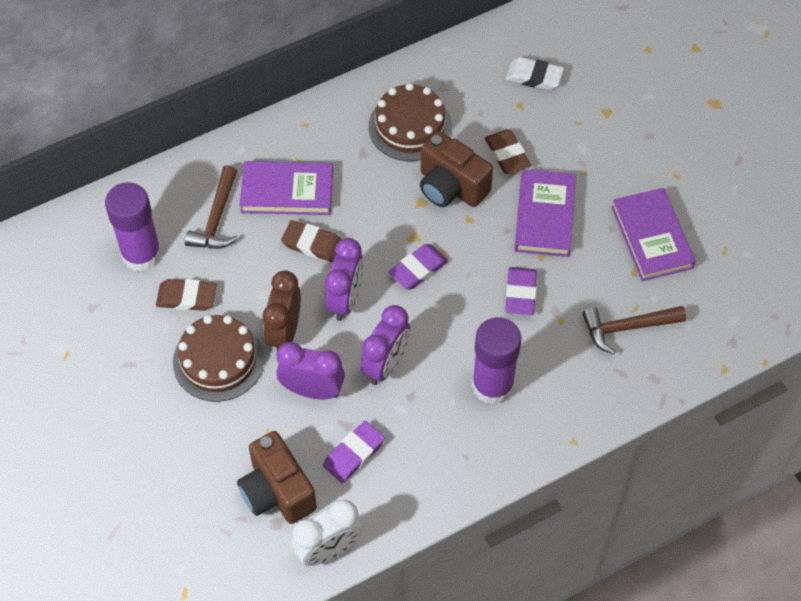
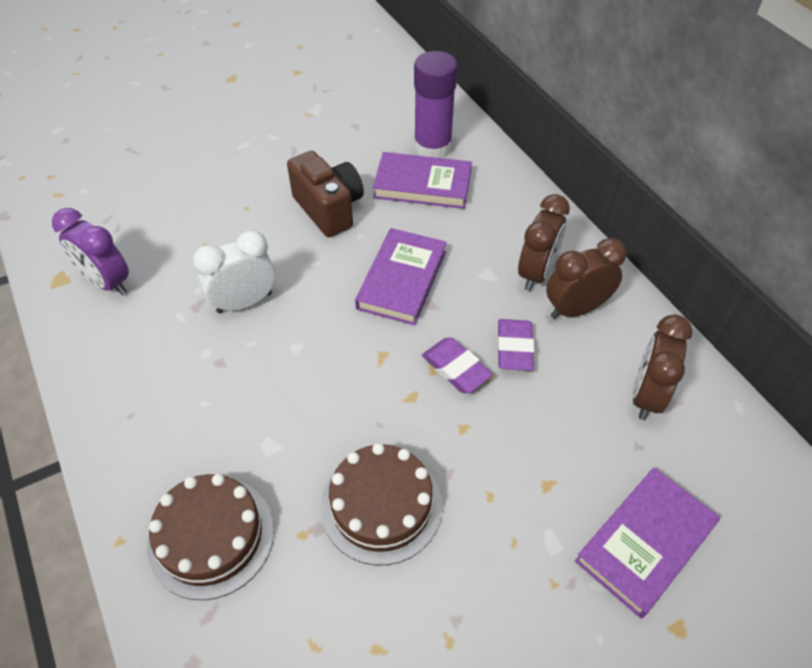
brown camera: 2 -> 1
brown clock: 1 -> 3
brown eraser: 3 -> 0
brown hammer: 2 -> 0
purple clock: 3 -> 1
purple eraser: 3 -> 2
purple glue stick: 2 -> 1
white eraser: 1 -> 0

